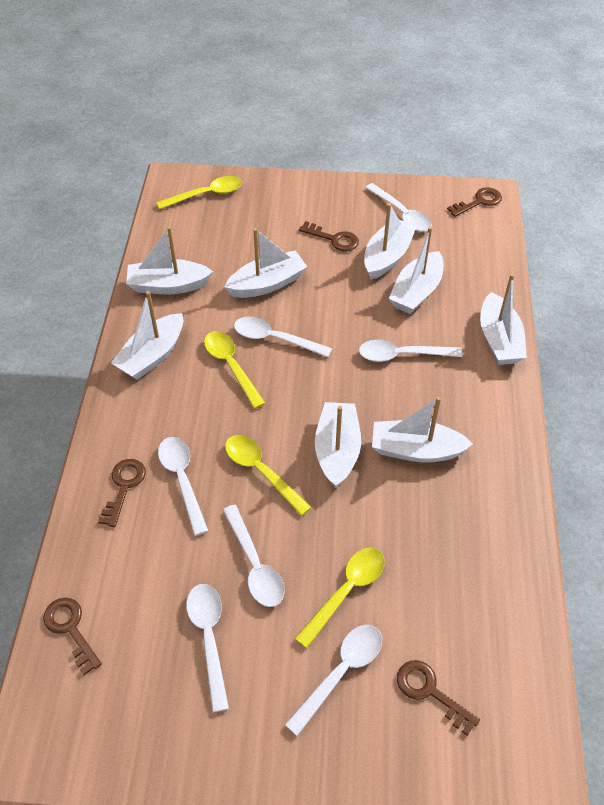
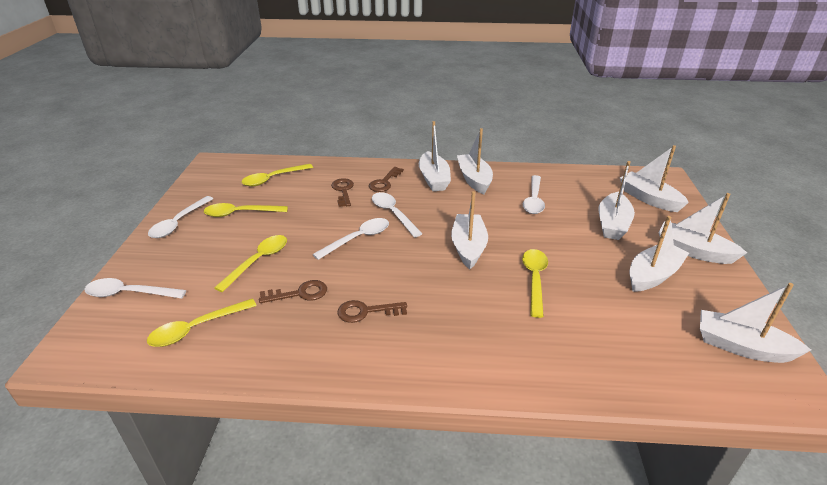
brown key: 5 -> 4
white spoon: 7 -> 5
yellow spoon: 4 -> 5

